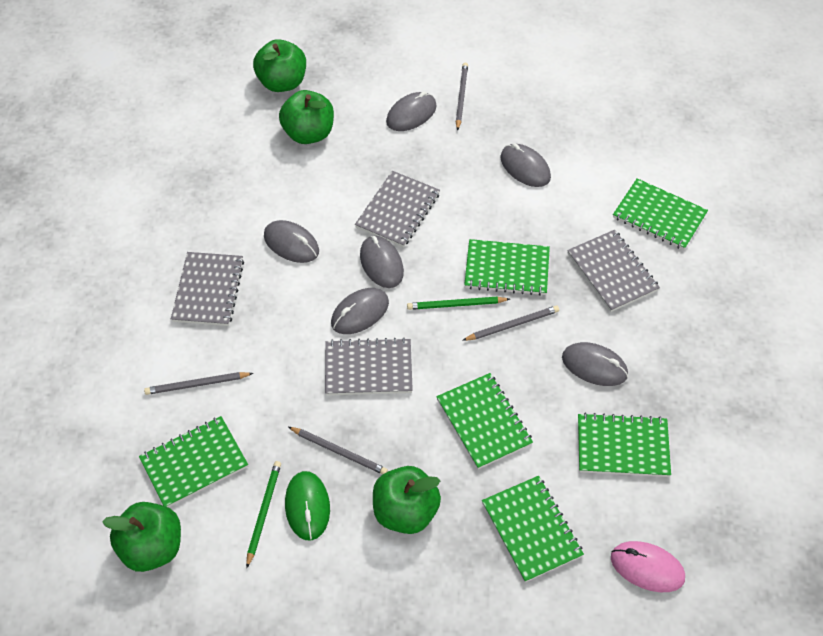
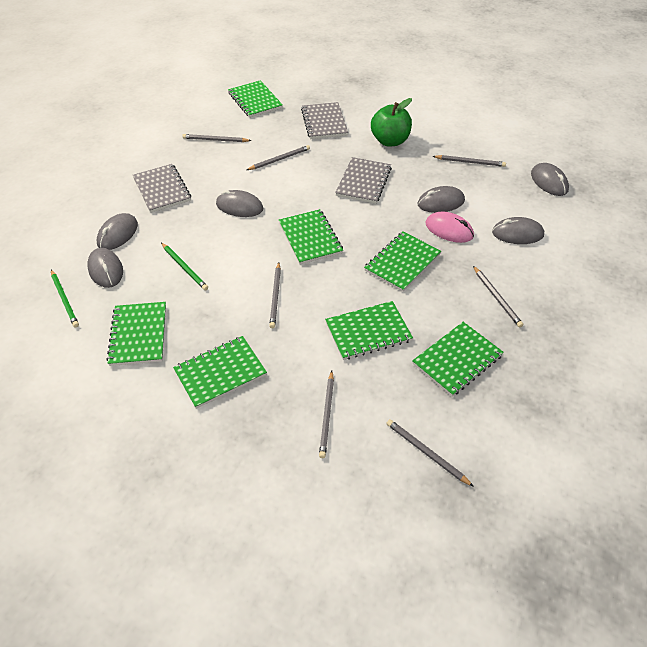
green apple: 4 -> 1
green mouse: 1 -> 0
green notebook: 6 -> 7
grey notebook: 4 -> 3
grey pencil: 4 -> 7

